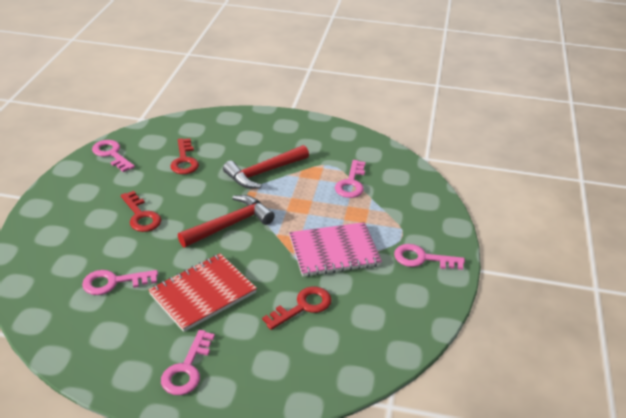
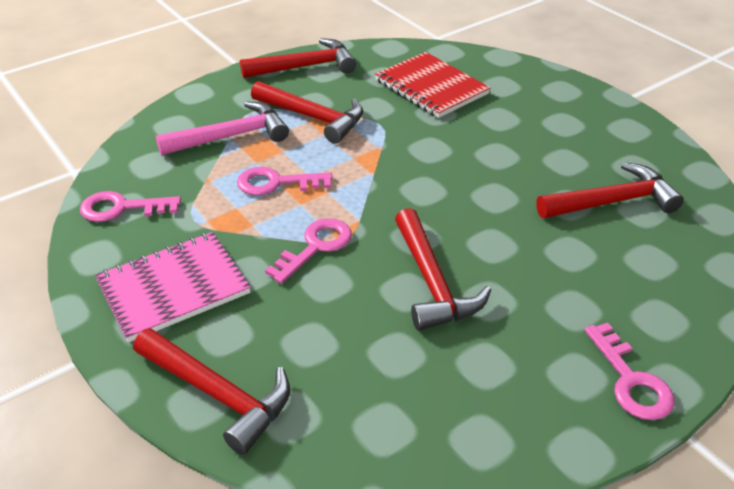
pink hammer: 0 -> 1
pink key: 5 -> 4
red hammer: 2 -> 5
red key: 3 -> 0

